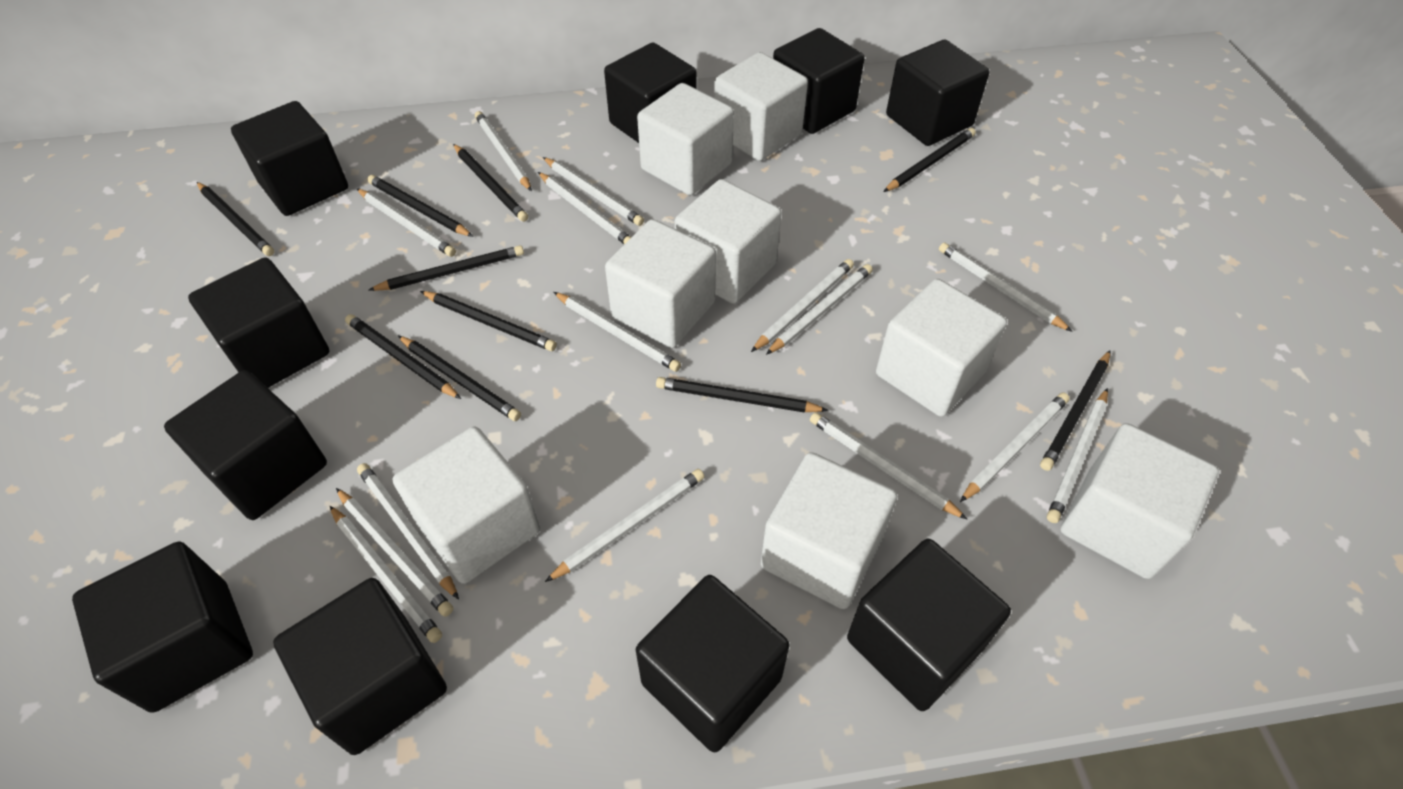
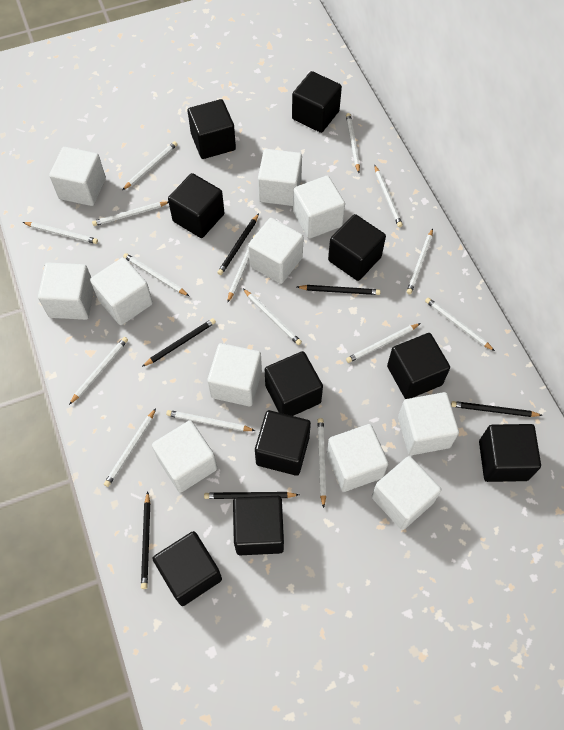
black pencil: 10 -> 6
white cube: 8 -> 11

